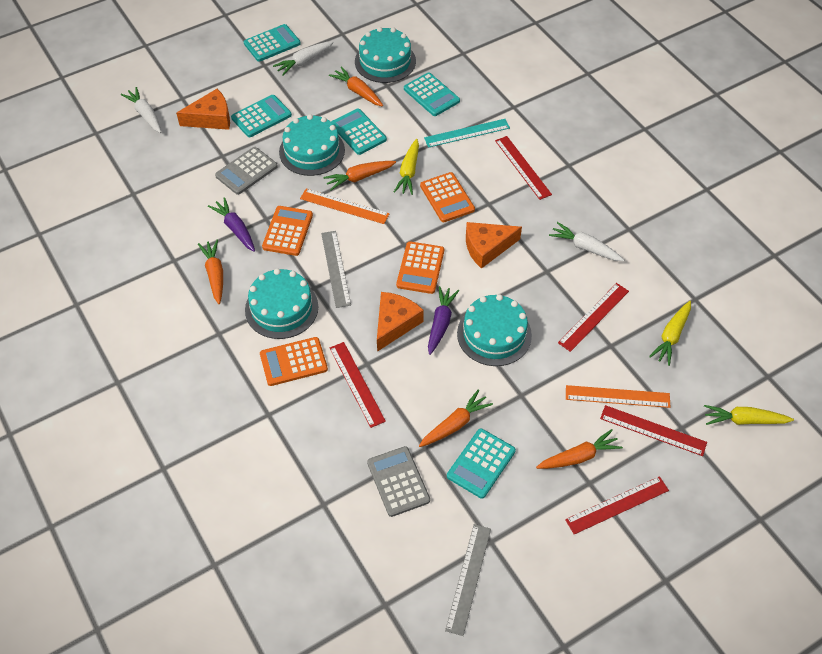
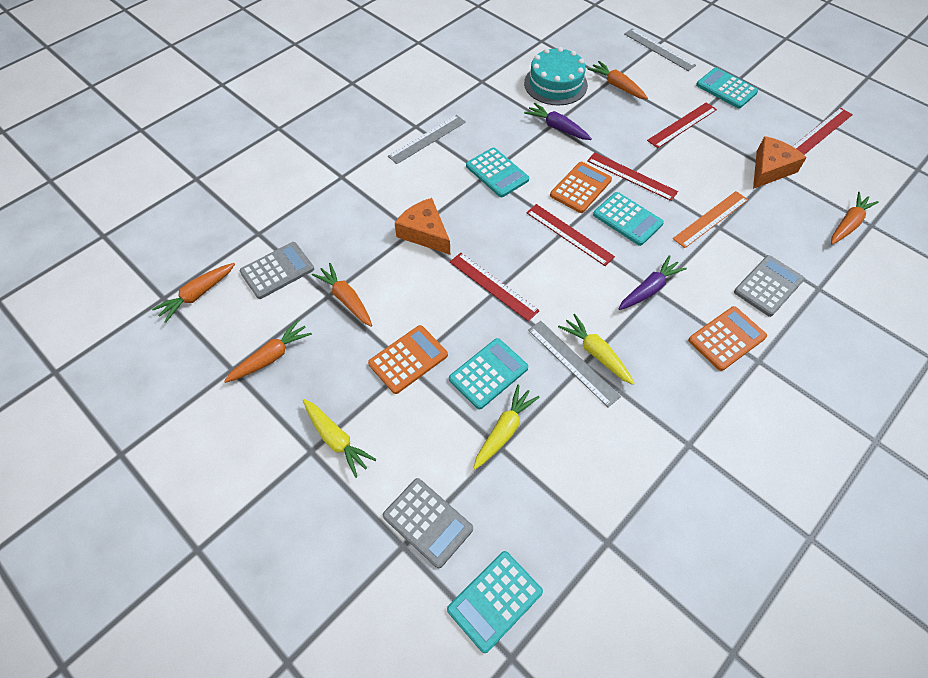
grey calculator: 2 -> 3
grey ruler: 2 -> 3
orange calculator: 4 -> 3
orange cheese: 3 -> 2
orange ruler: 2 -> 1
turquoise cake: 4 -> 1
turquoise ruler: 1 -> 0
white carrot: 3 -> 0

